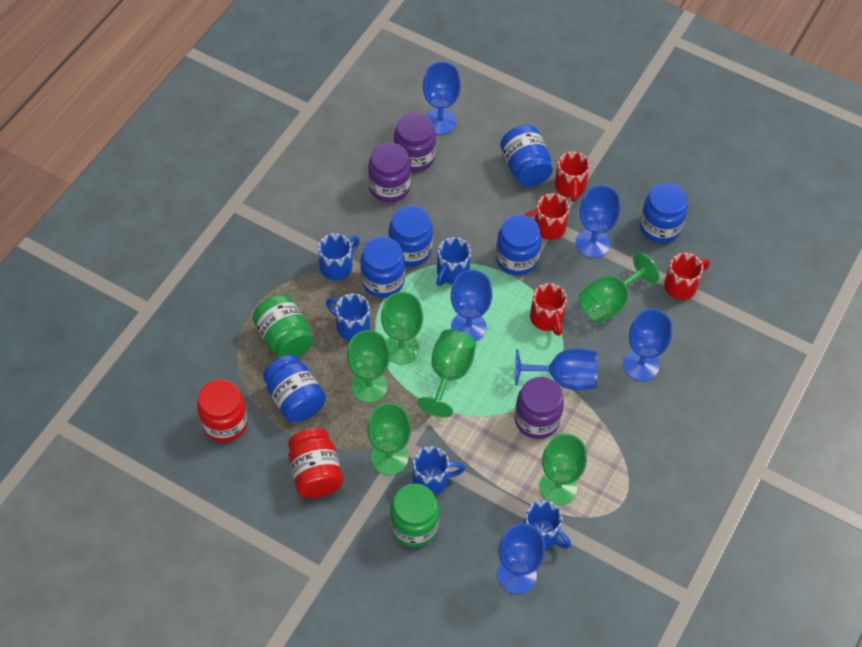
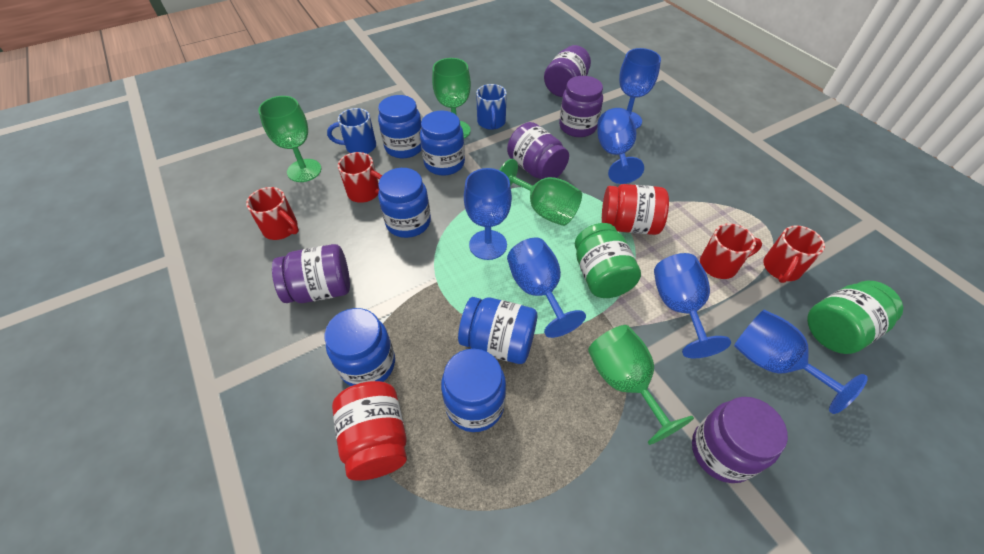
blue mug: 5 -> 2
green goblet: 6 -> 4
purple jar: 3 -> 5

